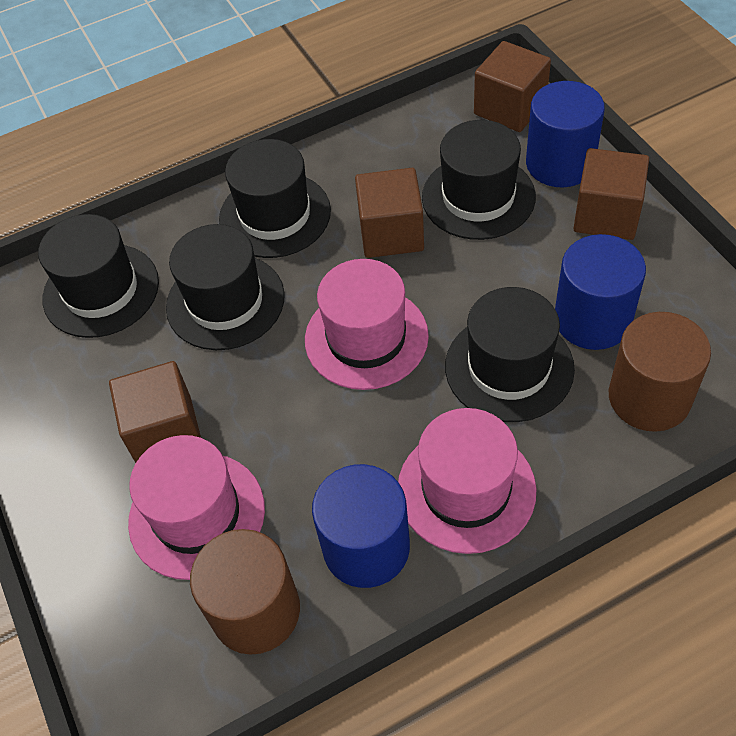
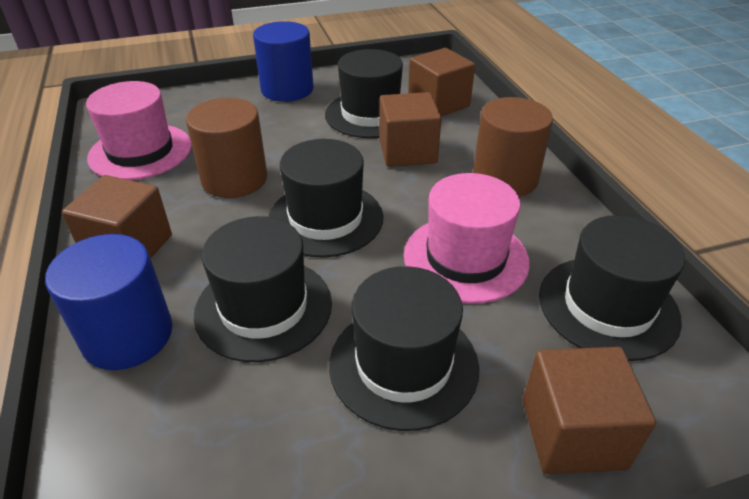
blue cylinder: 3 -> 2
pink hat: 3 -> 2

